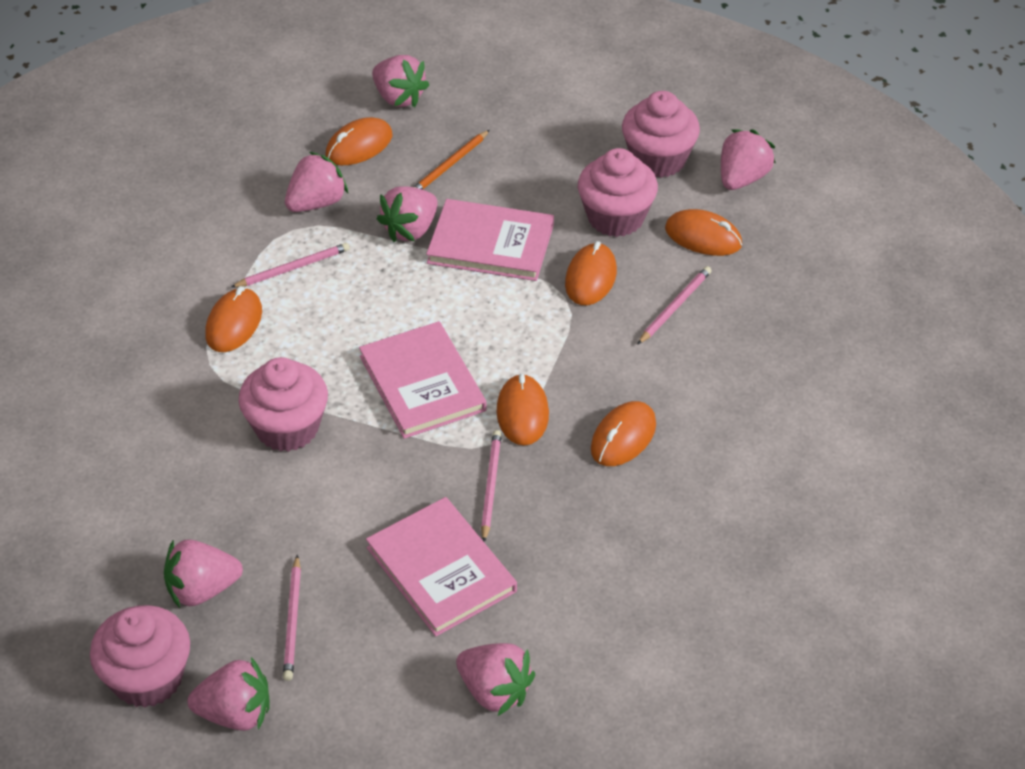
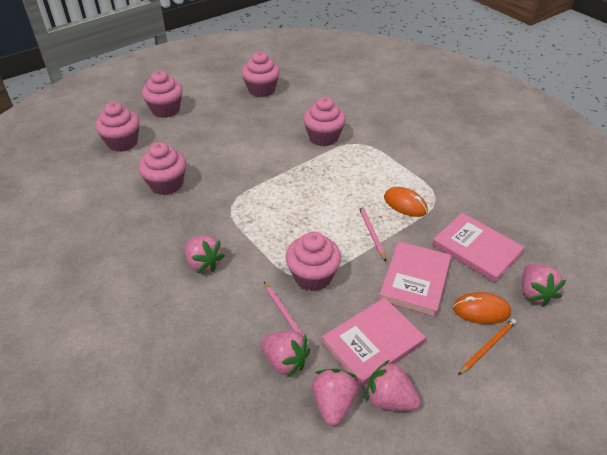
orange mouse: 6 -> 2
pink cupcake: 4 -> 6
pink pencil: 4 -> 2
pink strawberry: 7 -> 5

